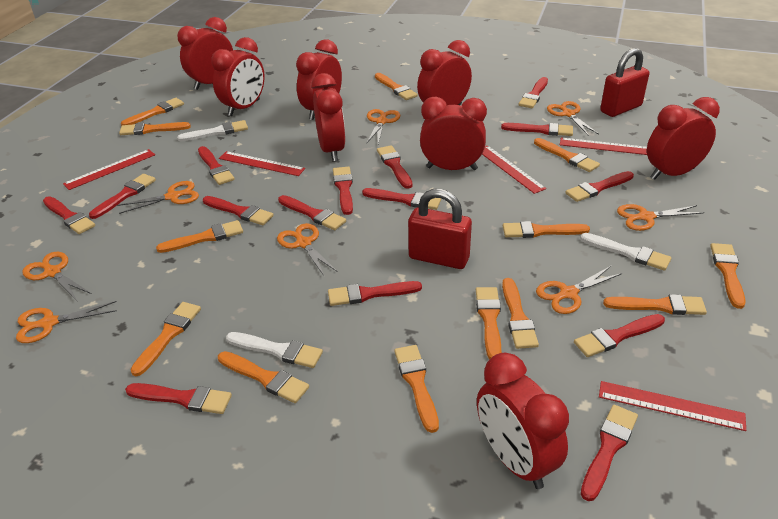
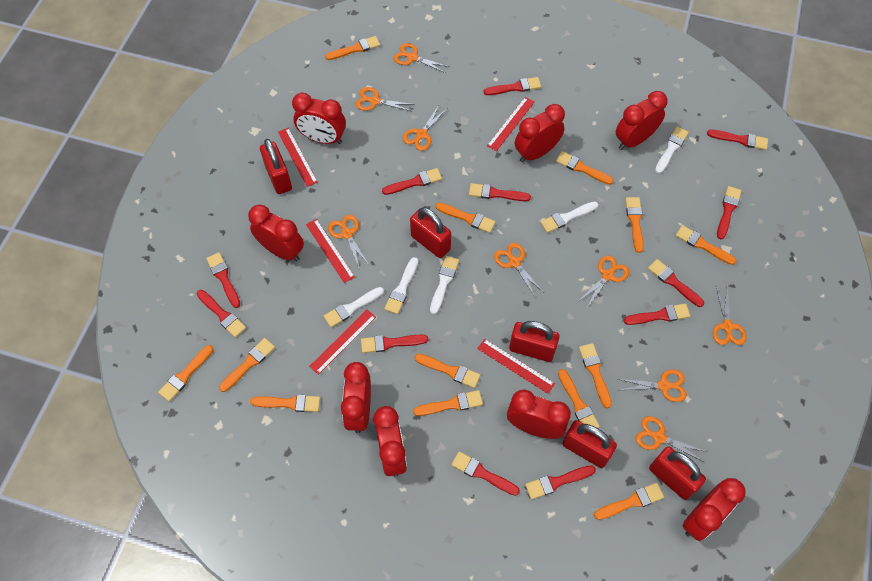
orange scissors: 8 -> 9
red brush: 15 -> 12
red padlock: 2 -> 5
white brush: 3 -> 5

